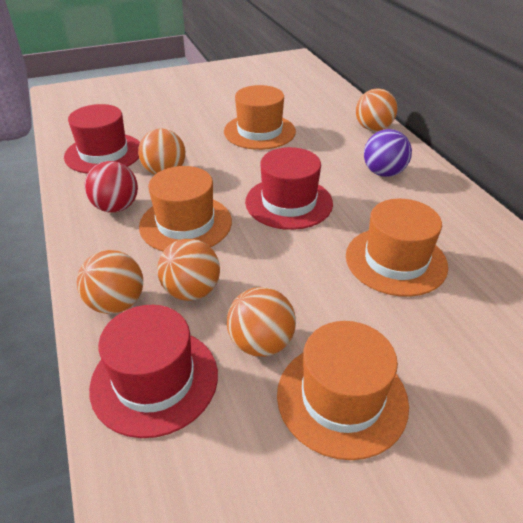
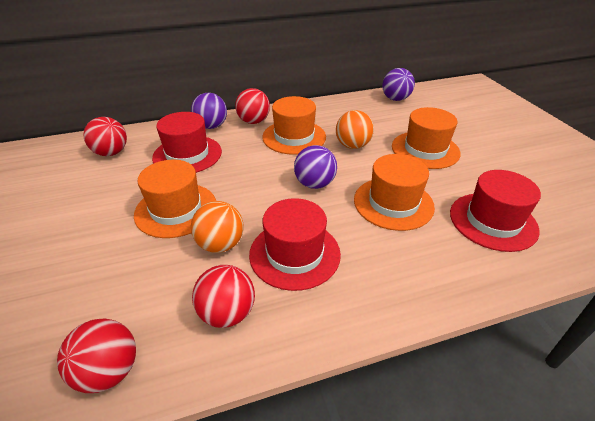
orange ball: 5 -> 2
purple ball: 1 -> 3
red ball: 1 -> 4

